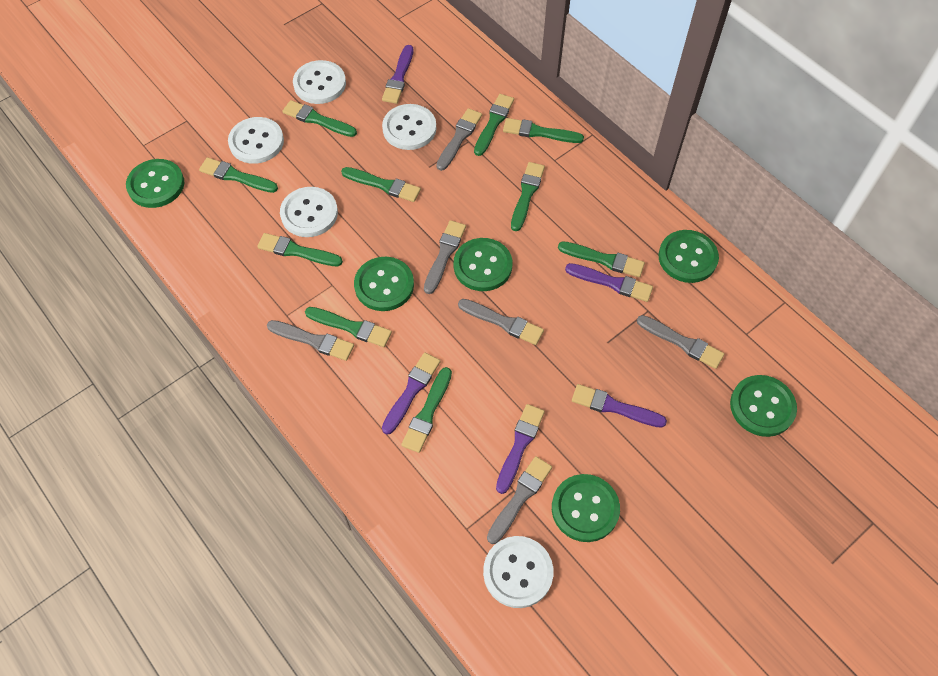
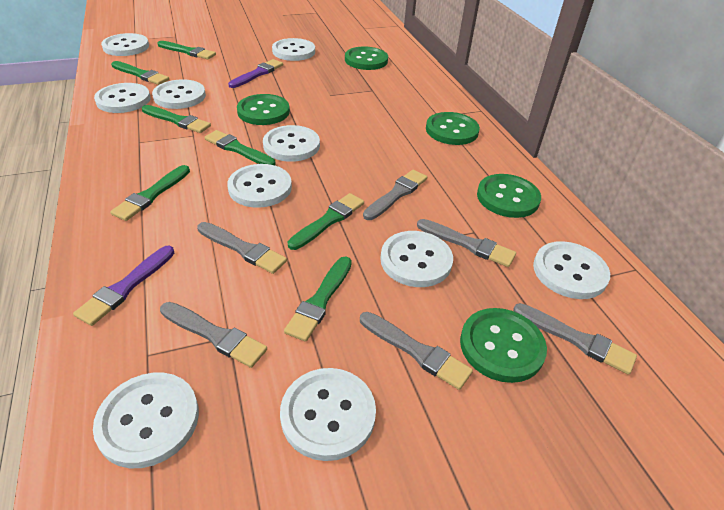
green brush: 10 -> 7
green button: 6 -> 5
purple brush: 5 -> 2
white button: 5 -> 10

